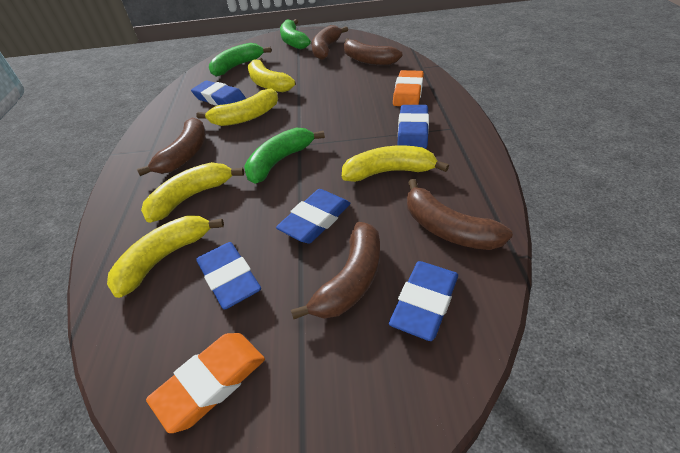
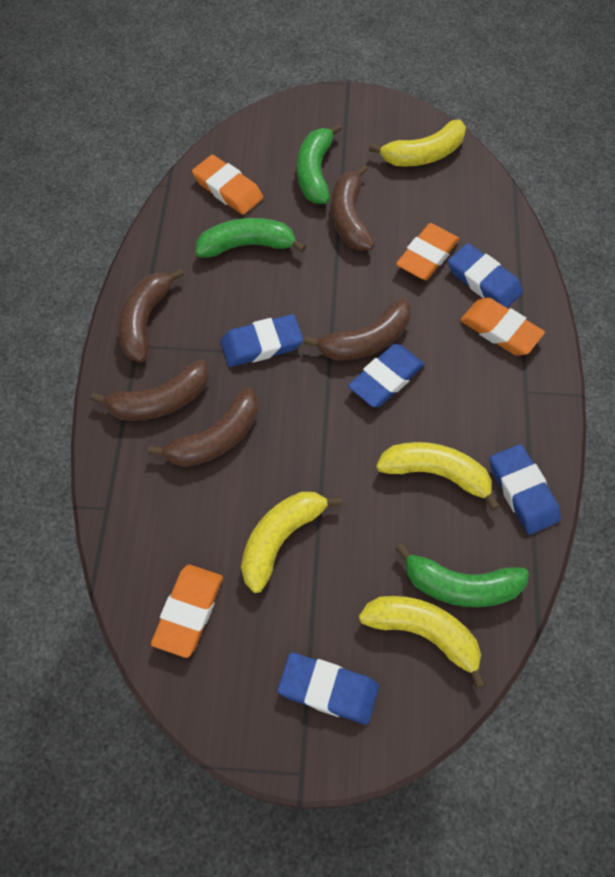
orange eraser: 2 -> 4
yellow banana: 5 -> 4

